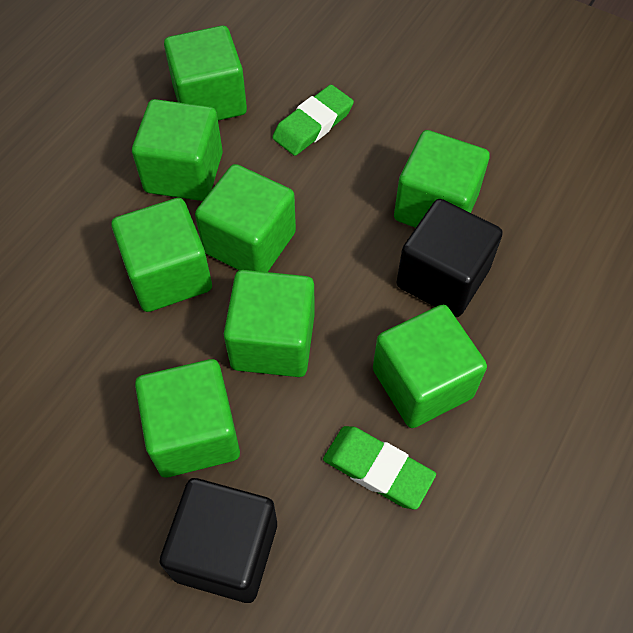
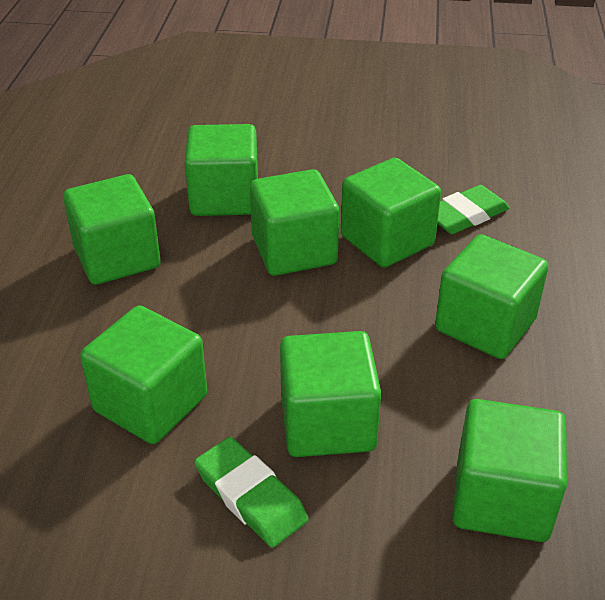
black cube: 2 -> 0

